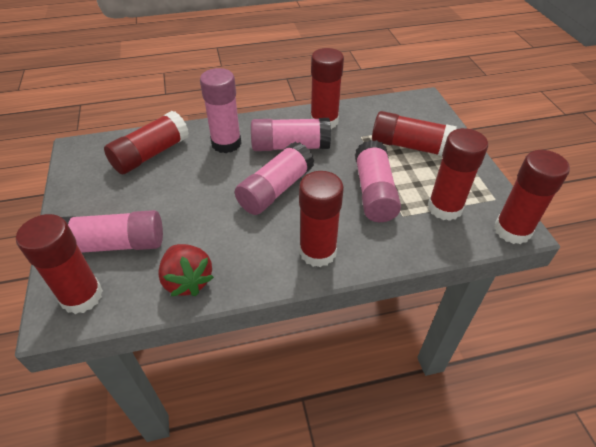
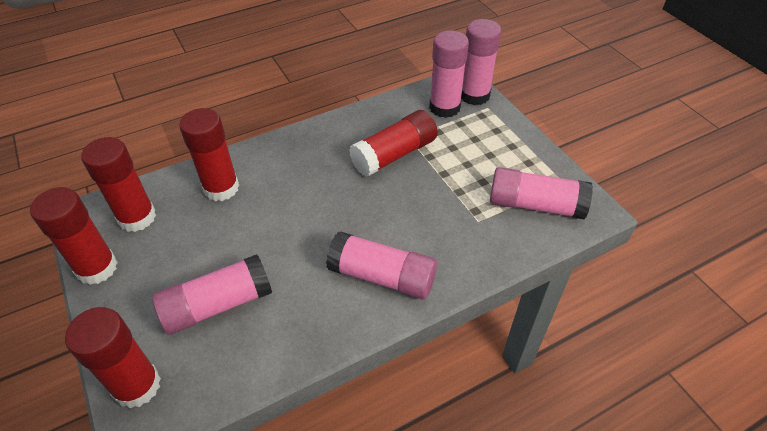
red glue stick: 7 -> 5
red strawberry: 1 -> 0

